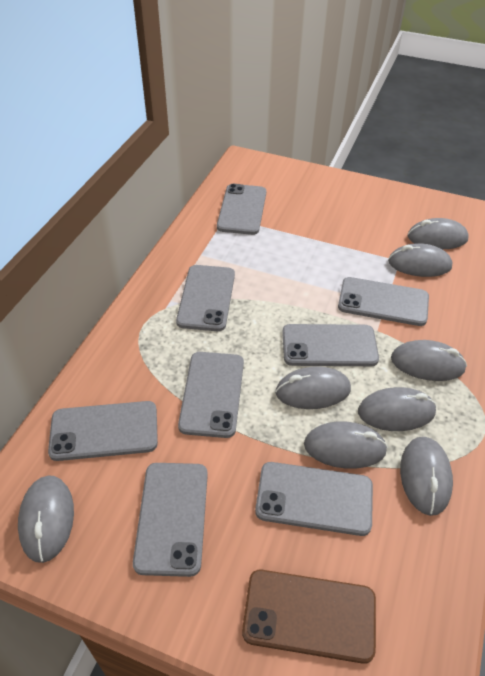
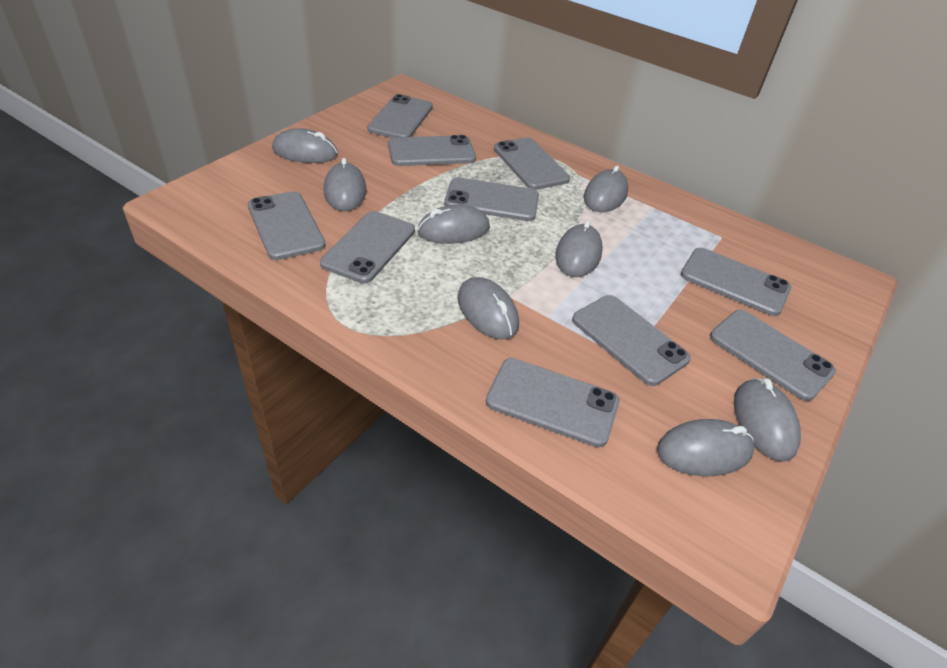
brown phone: 1 -> 0
grey phone: 8 -> 10

